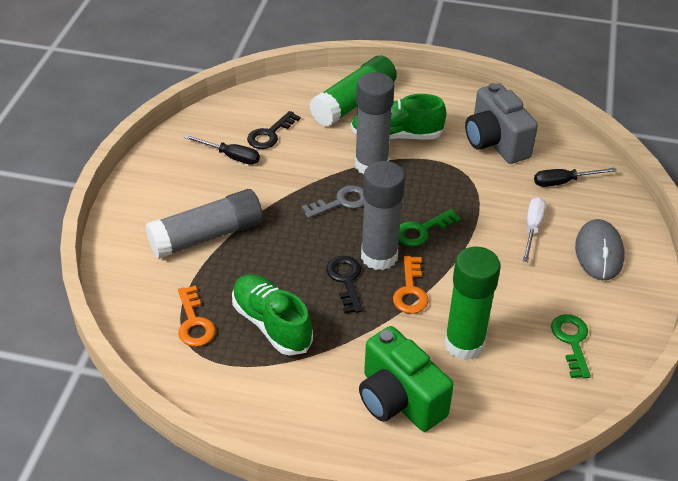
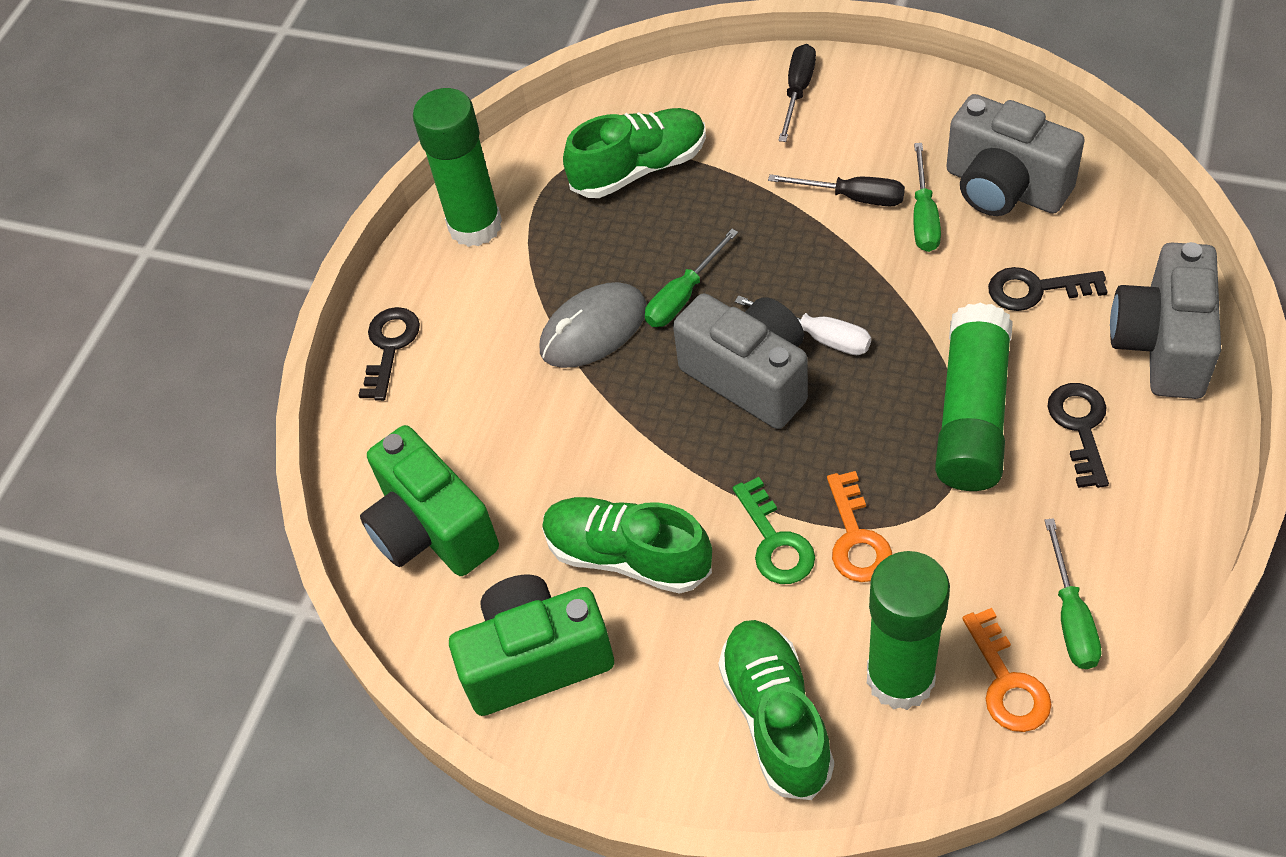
black key: 2 -> 3
green camera: 1 -> 2
green glue stick: 2 -> 3
green key: 2 -> 1
green screwdriver: 0 -> 3
green shoe: 2 -> 3
grey camera: 1 -> 3
grey glue stick: 3 -> 0
grey key: 1 -> 0

